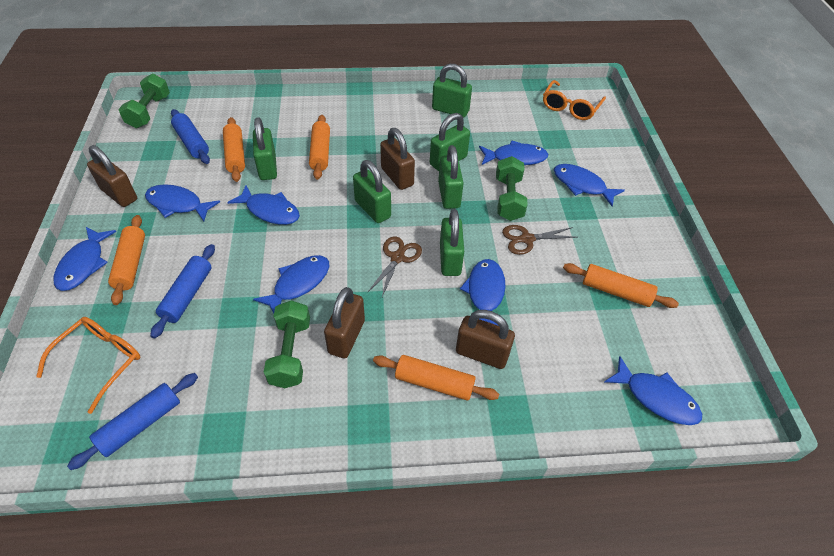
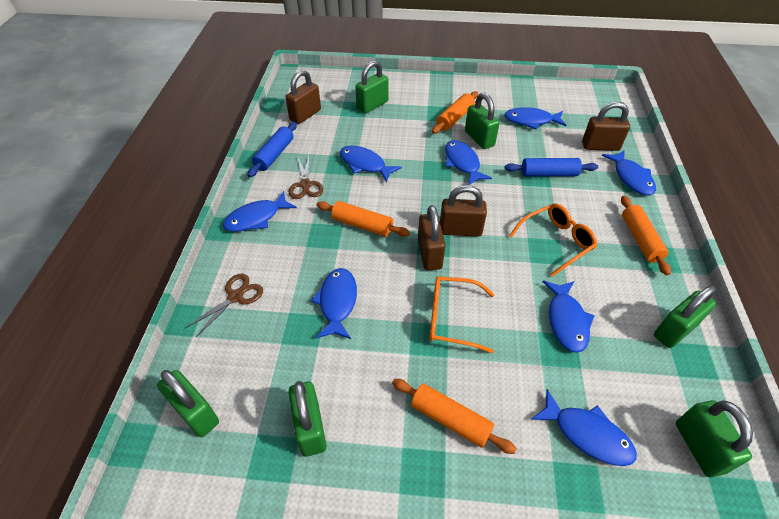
blue rolling pin: 3 -> 2
green dumbbell: 3 -> 0
orange rolling pin: 5 -> 4

